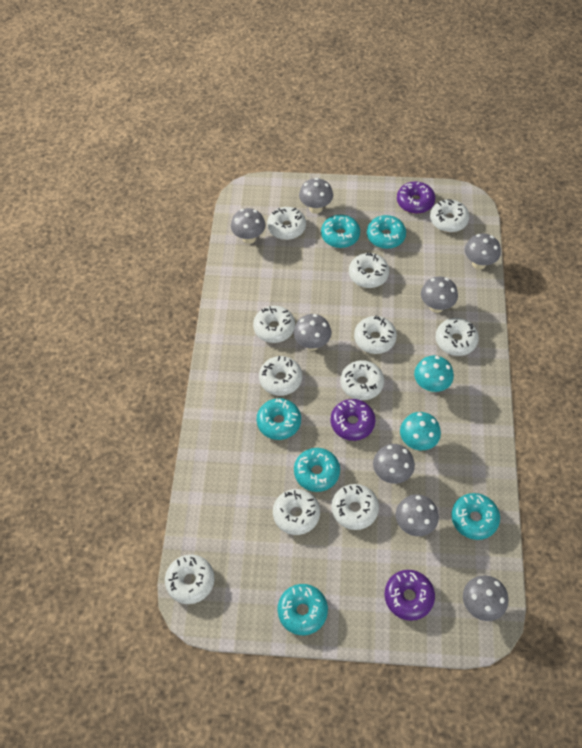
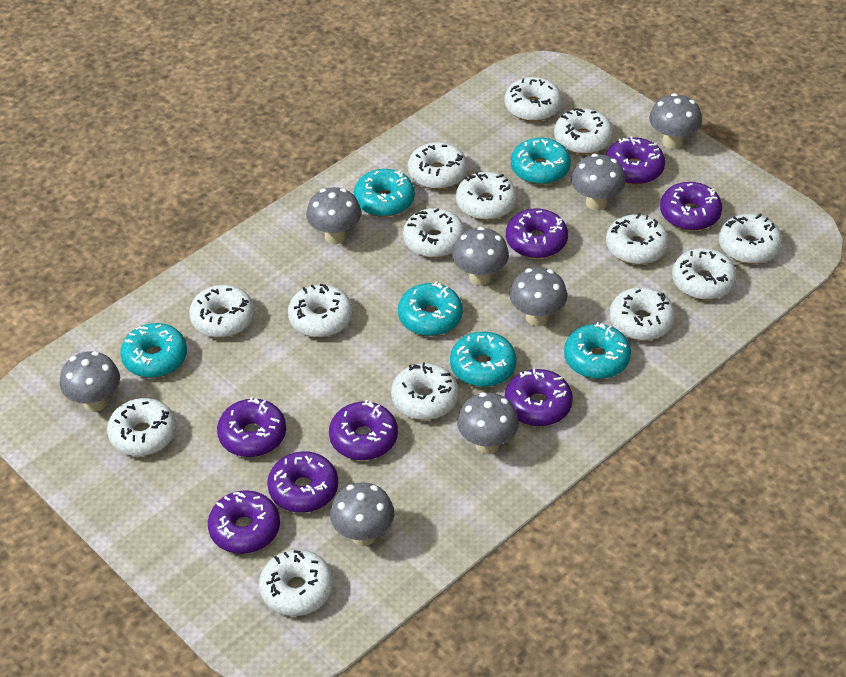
purple donut: 3 -> 8
turquoise mushroom: 2 -> 0
white donut: 11 -> 14

